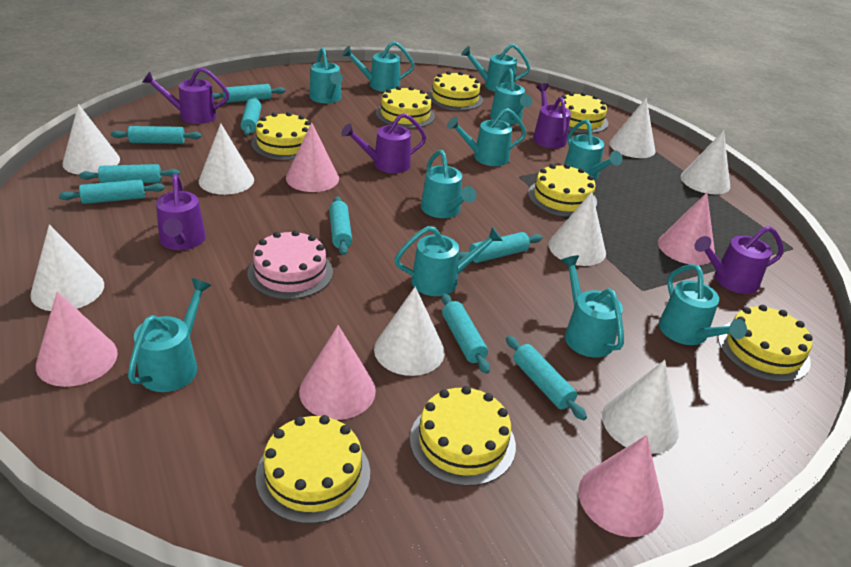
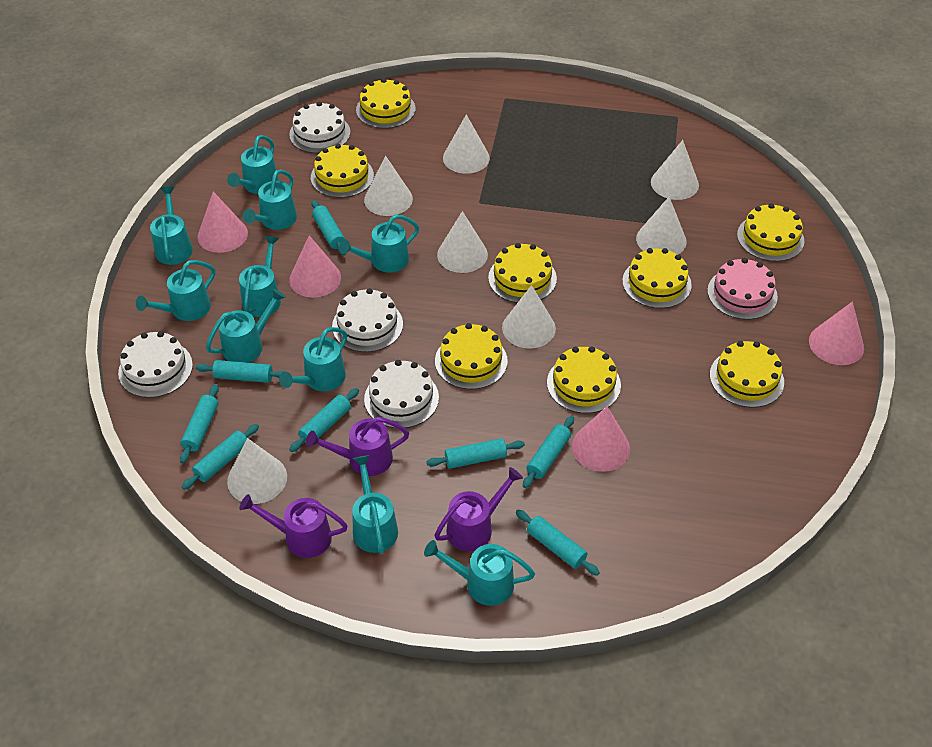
pink cone: 5 -> 4
purple watering can: 5 -> 3
turquoise rolling pin: 9 -> 8
turquoise watering can: 11 -> 10
white cake: 0 -> 4
white cone: 8 -> 7

